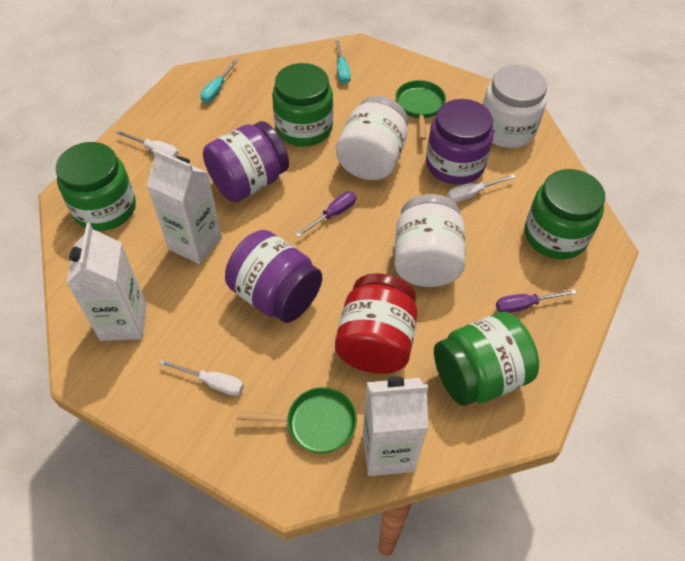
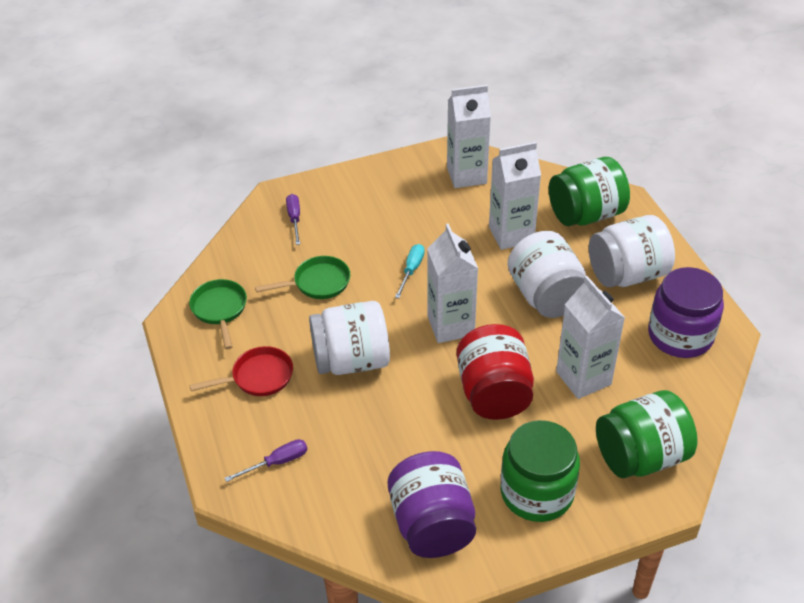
green jar: 4 -> 3
purple jar: 3 -> 2
red pan: 0 -> 1
turquoise screwdriver: 2 -> 1
white carton: 3 -> 4
white screwdriver: 3 -> 0

